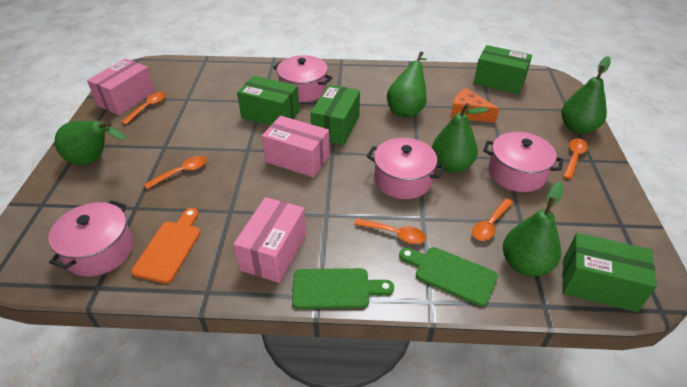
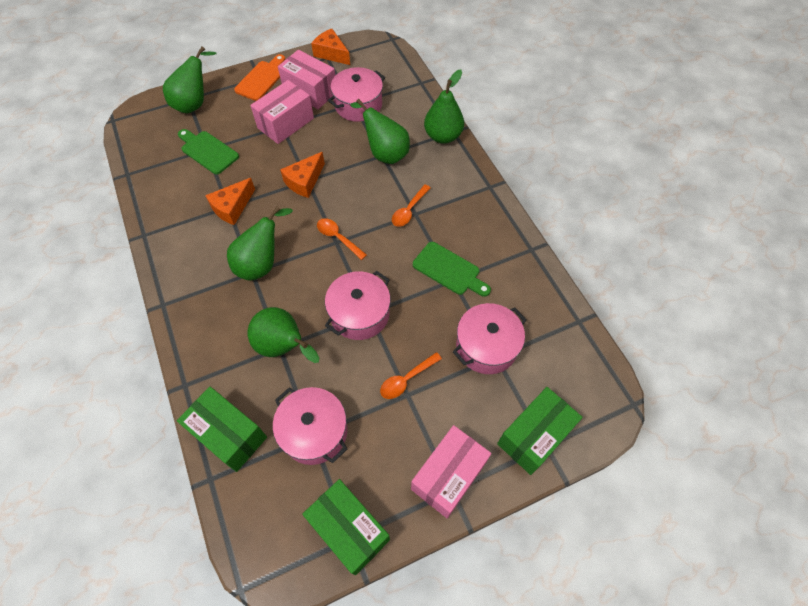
green box: 4 -> 3
orange cheese: 1 -> 3
orange spoon: 5 -> 3

